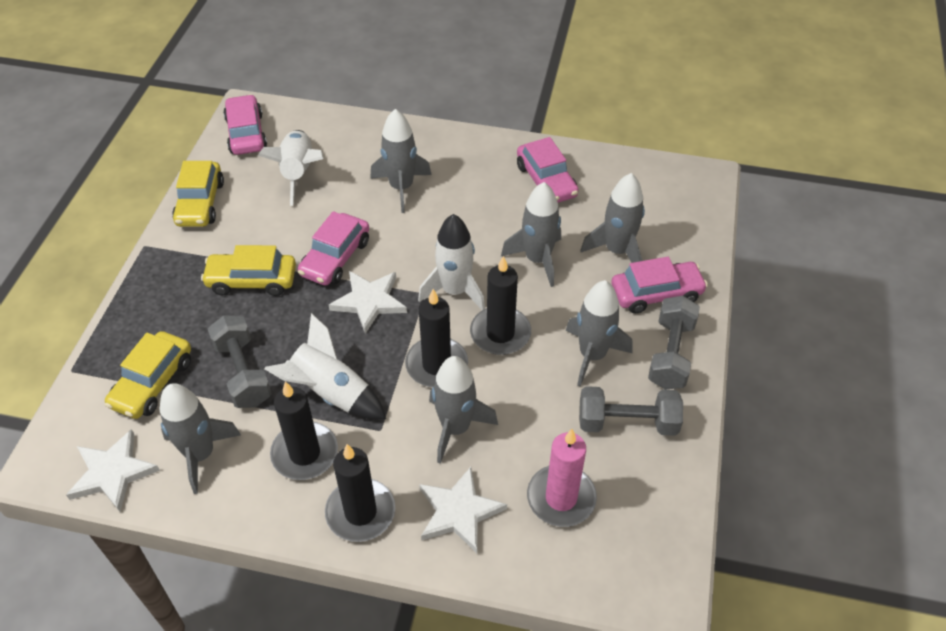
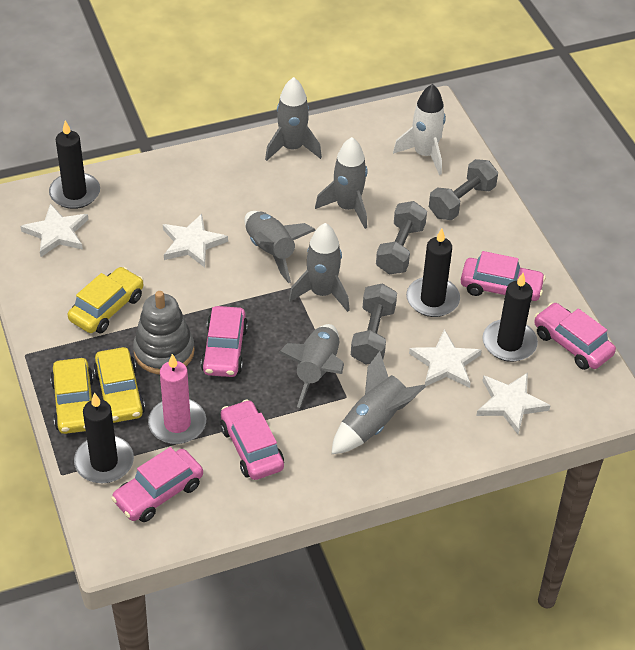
grey stacking toy: 0 -> 1
pink car: 4 -> 5
white rocket: 3 -> 1
white star: 3 -> 4

